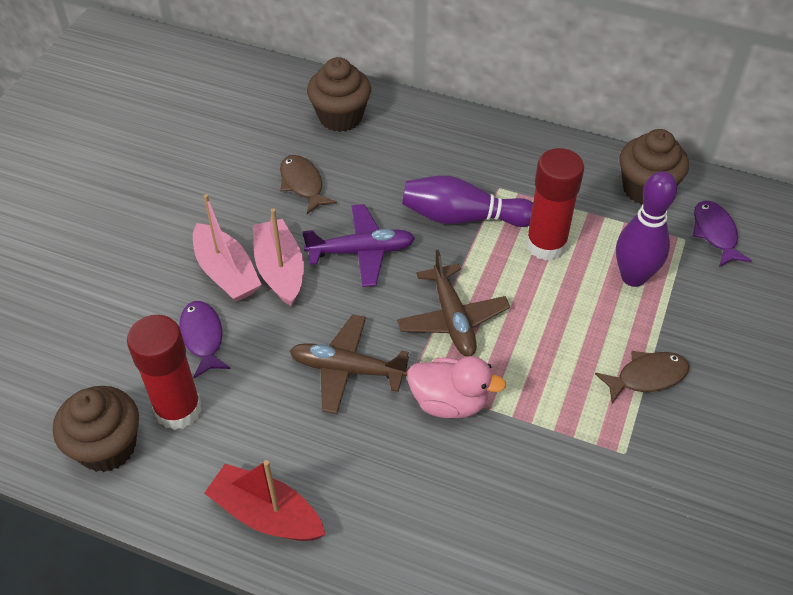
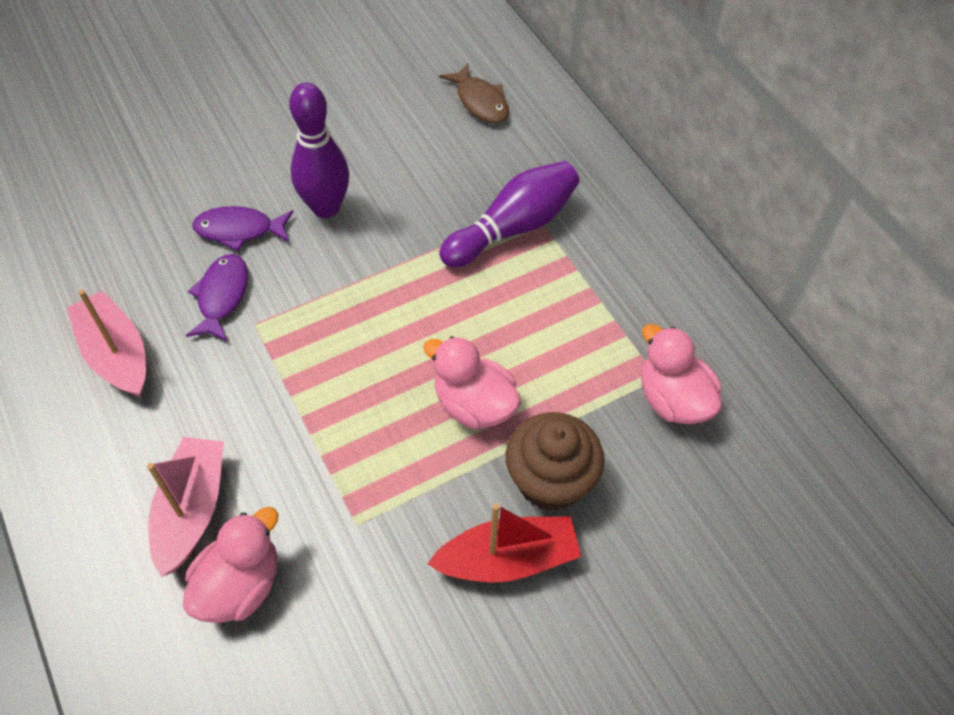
brown cupcake: 3 -> 1
brown fish: 2 -> 1
brown plane: 2 -> 0
pink duck: 1 -> 3
purple plane: 1 -> 0
red glue stick: 2 -> 0

